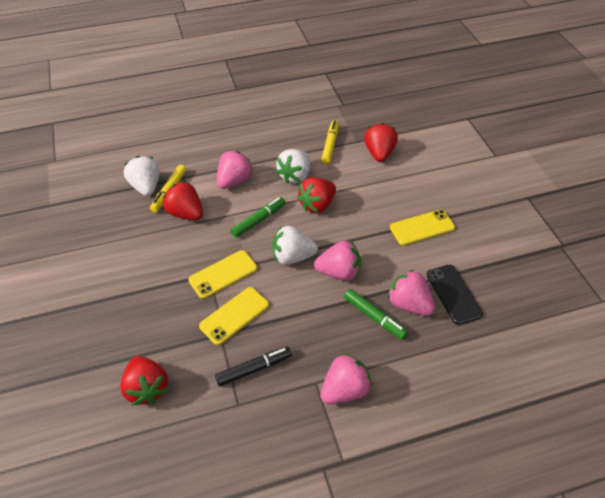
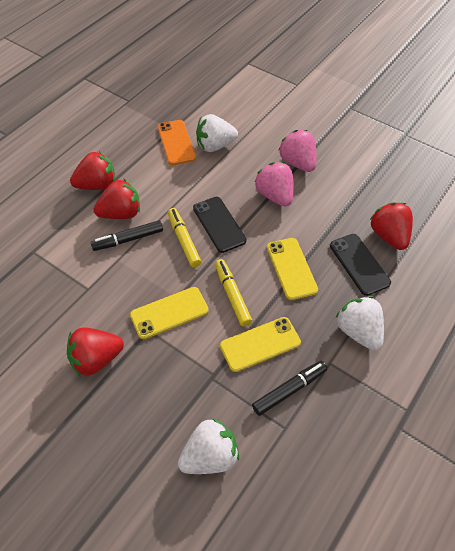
black marker: 1 -> 2
black phone: 1 -> 2
green marker: 2 -> 0
orange phone: 0 -> 1
pink strawberry: 4 -> 2

